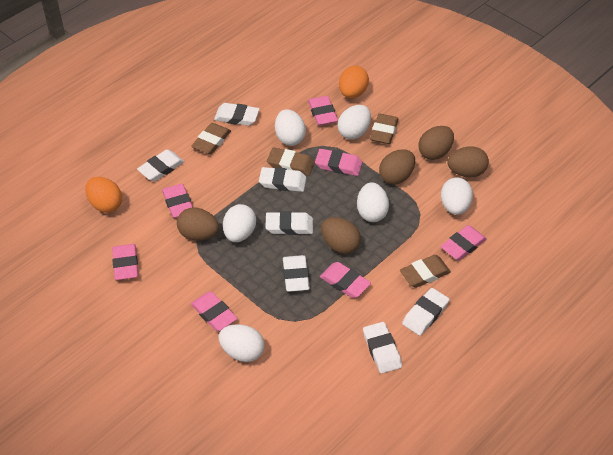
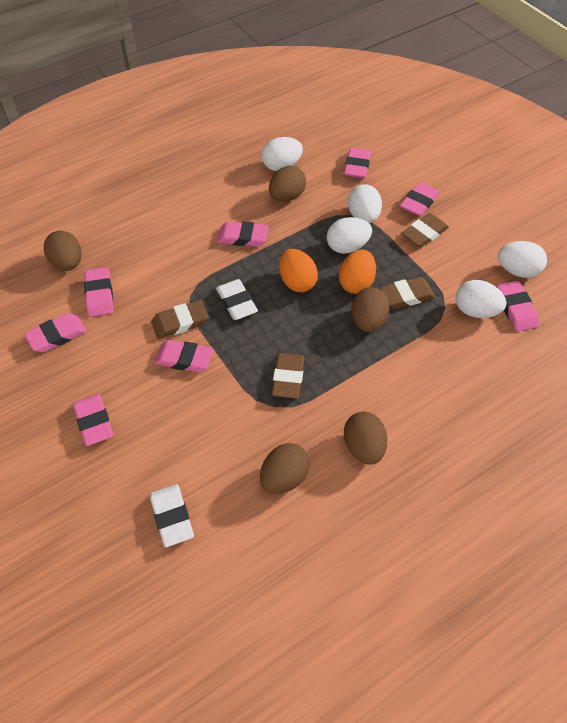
pink eraser: 7 -> 8
white egg: 6 -> 5
white eraser: 7 -> 2

